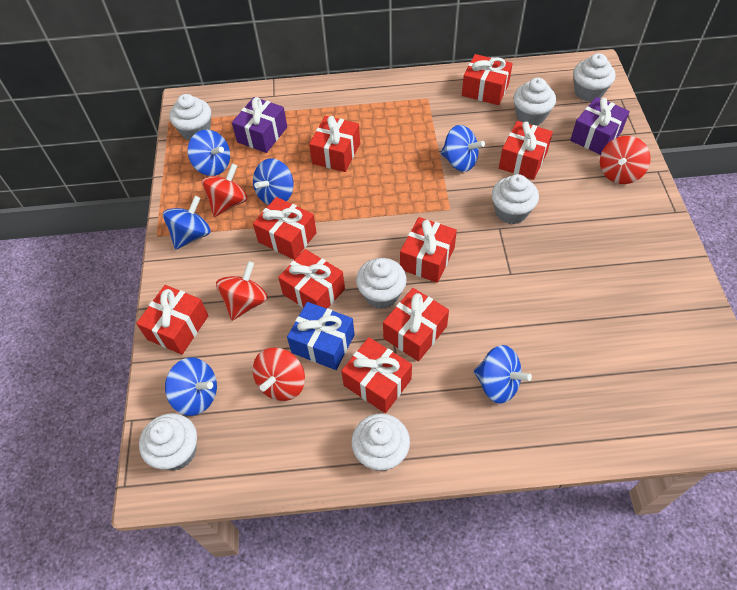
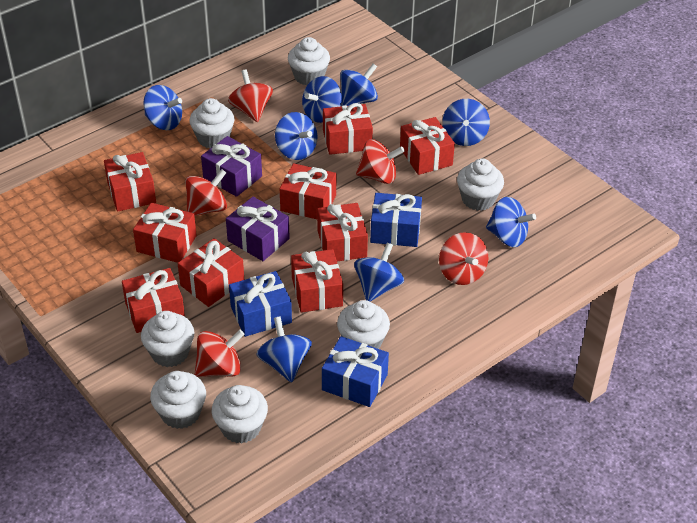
blue gift: 1 -> 3
blue spinning top: 6 -> 8
red spinning top: 4 -> 5

